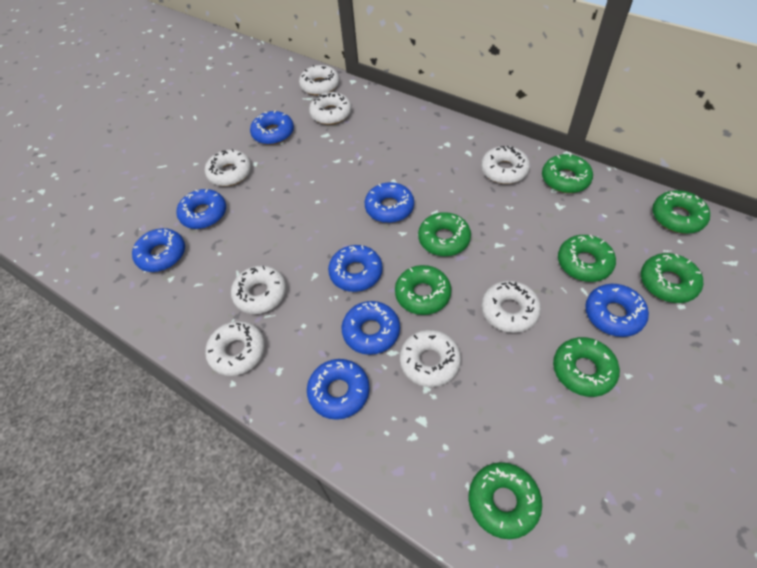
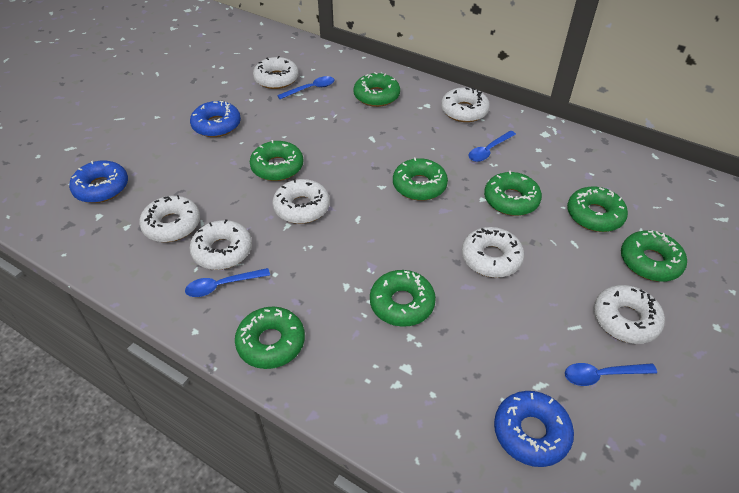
blue donut: 8 -> 3
blue spoon: 0 -> 4
white donut: 8 -> 7

